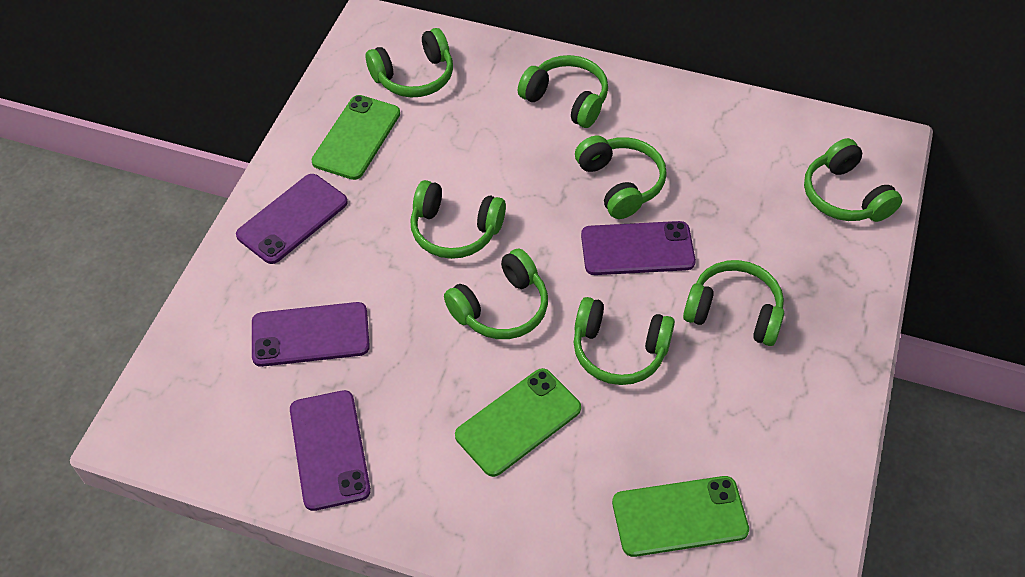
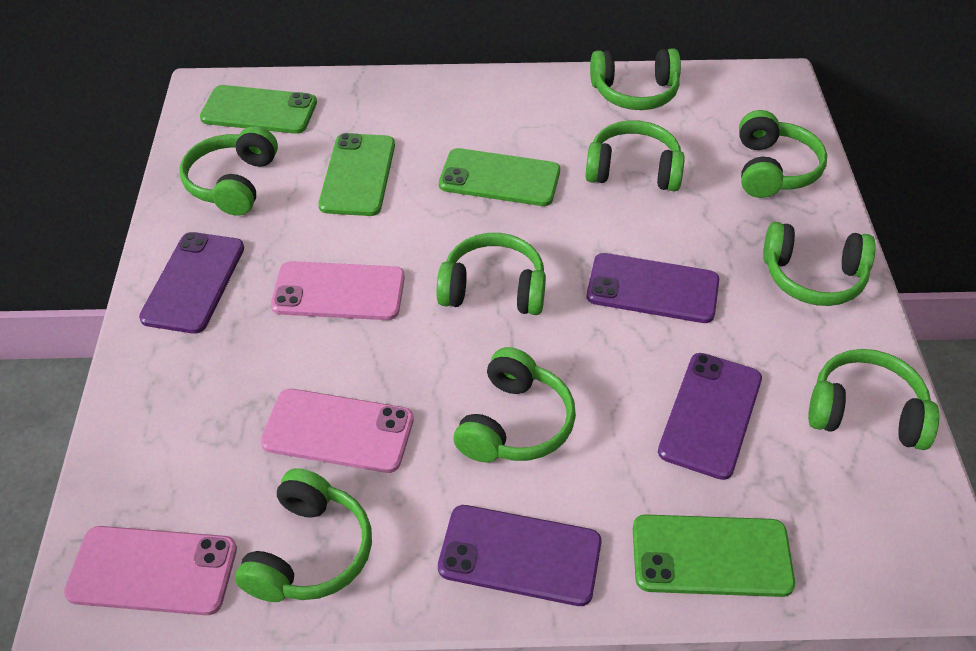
green headphones: 8 -> 9
green phone: 3 -> 4
pink phone: 0 -> 3

